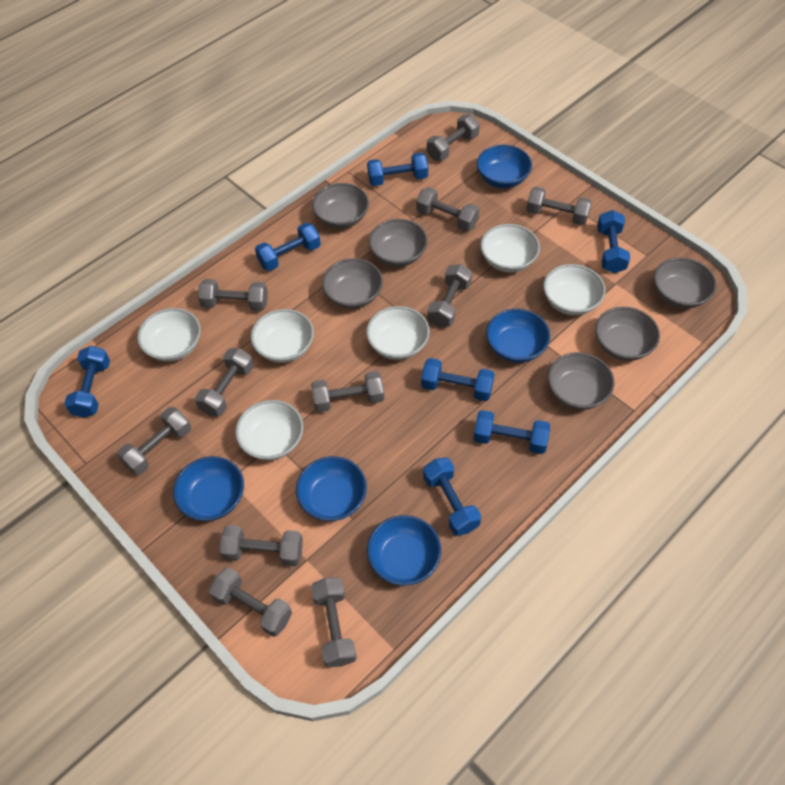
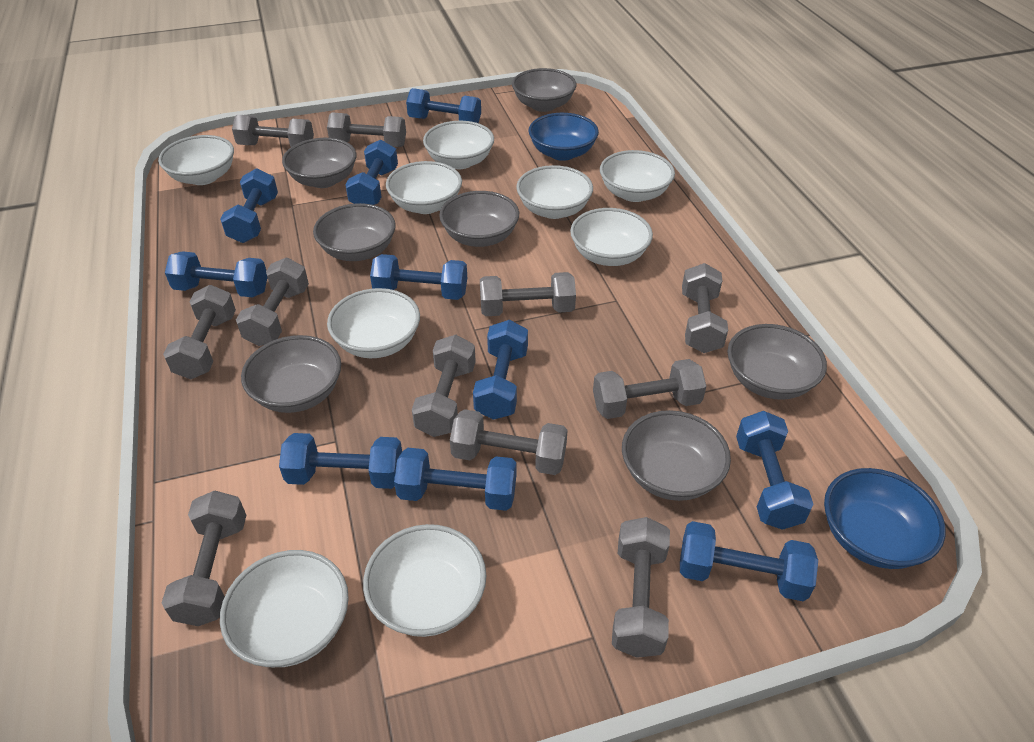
blue bowl: 5 -> 2
blue dumbbell: 7 -> 10
grey bowl: 6 -> 7
white bowl: 6 -> 9

